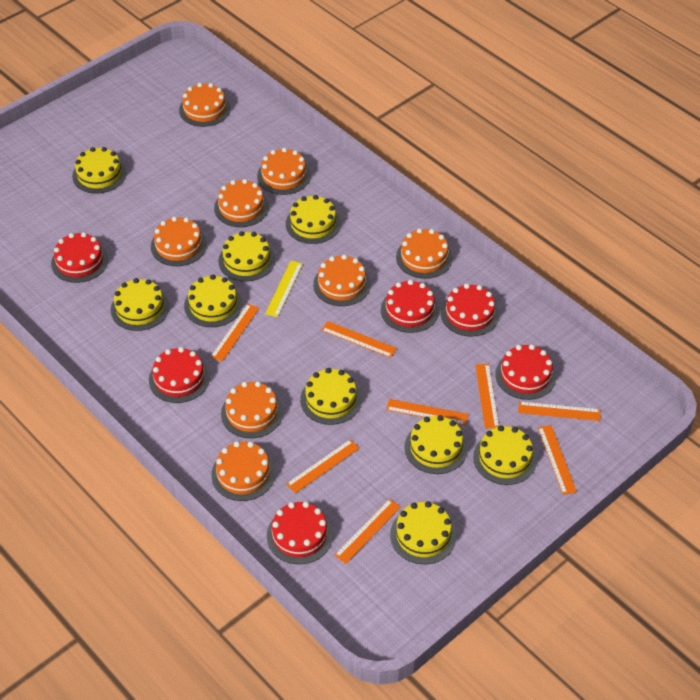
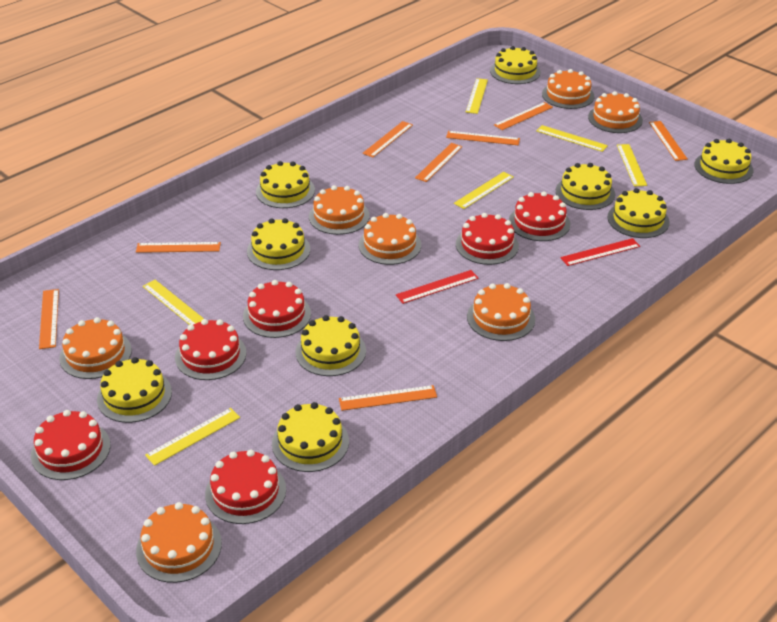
orange cake: 8 -> 7
red ruler: 0 -> 2
yellow ruler: 1 -> 6

